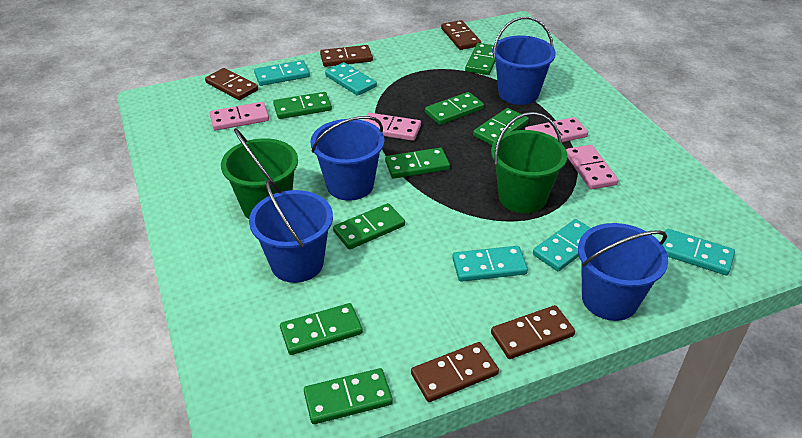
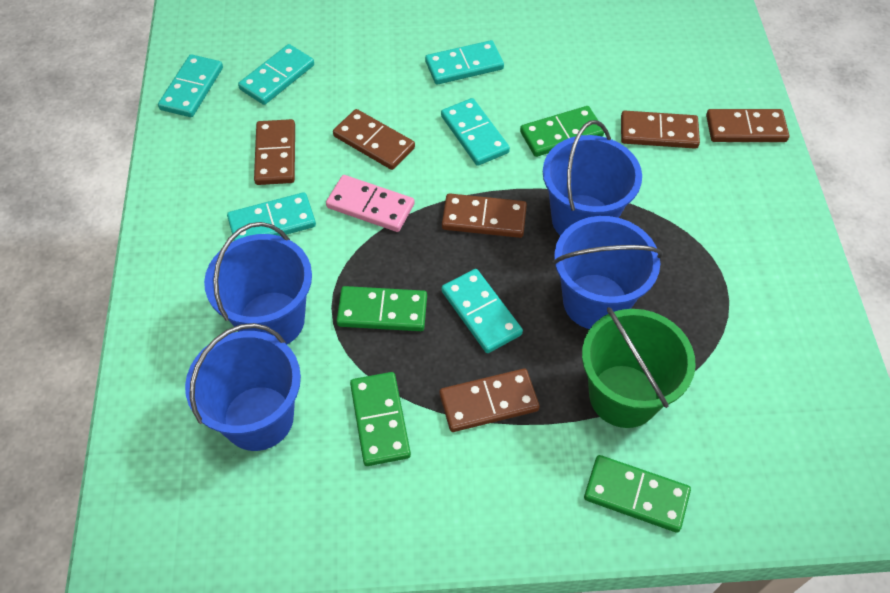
brown domino: 5 -> 6
green bucket: 2 -> 1
green domino: 8 -> 4
pink domino: 4 -> 1
turquoise domino: 5 -> 6

